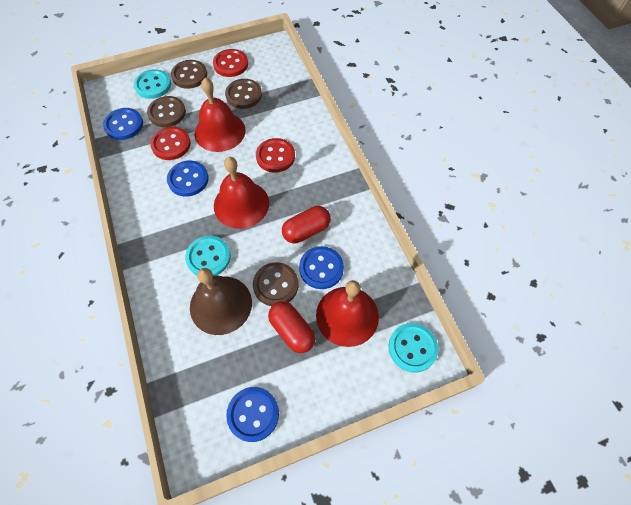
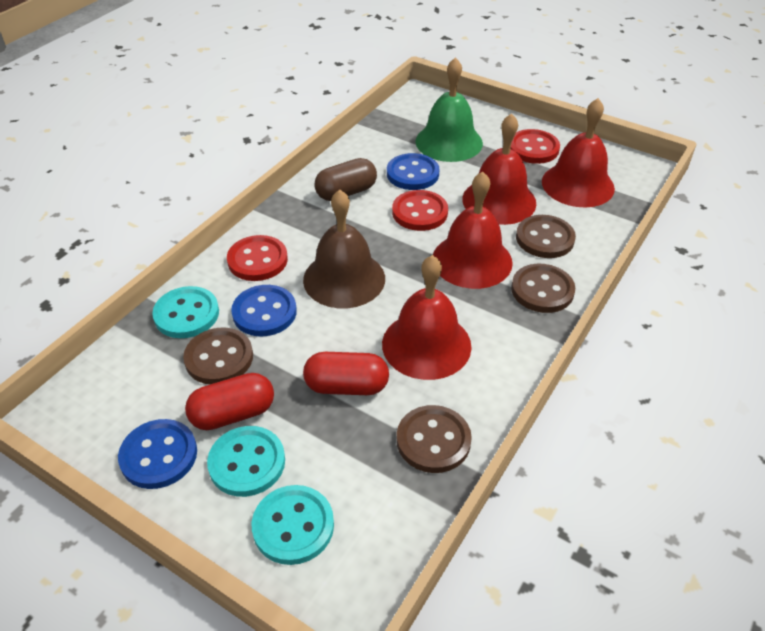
blue button: 4 -> 3
brown capsule: 0 -> 1
green bell: 0 -> 1
red bell: 3 -> 4

